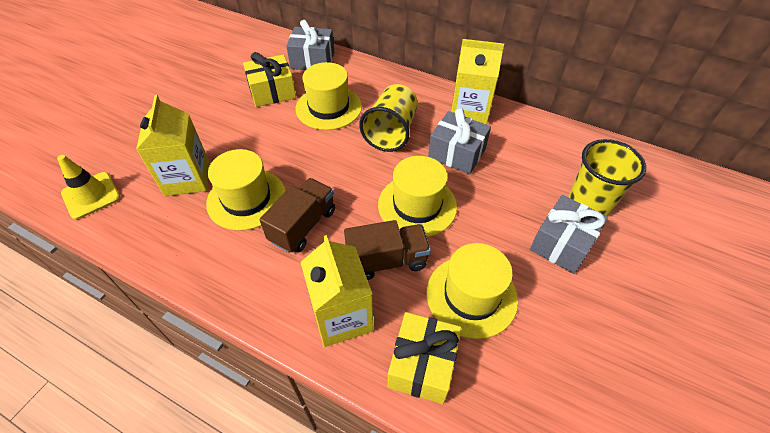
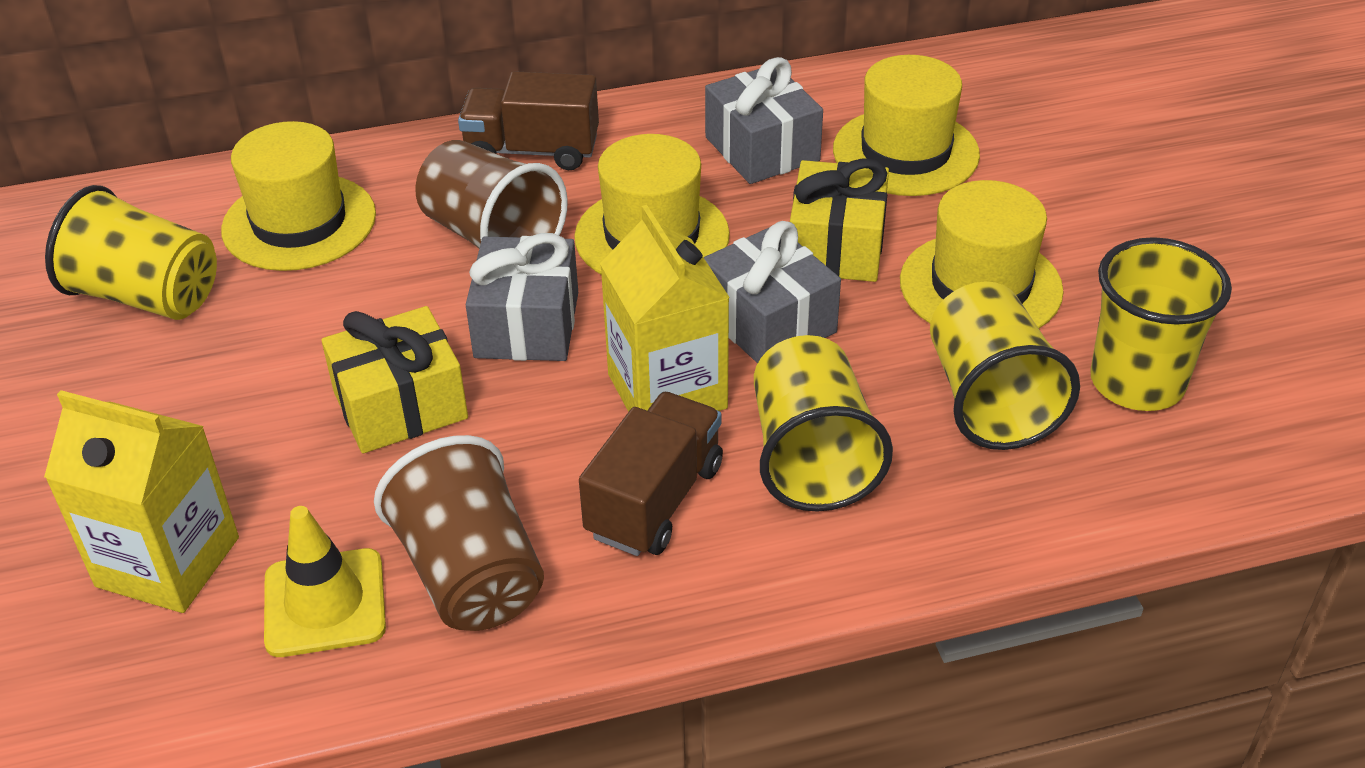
brown cup: 0 -> 2
yellow carton: 3 -> 2
yellow cup: 2 -> 4

